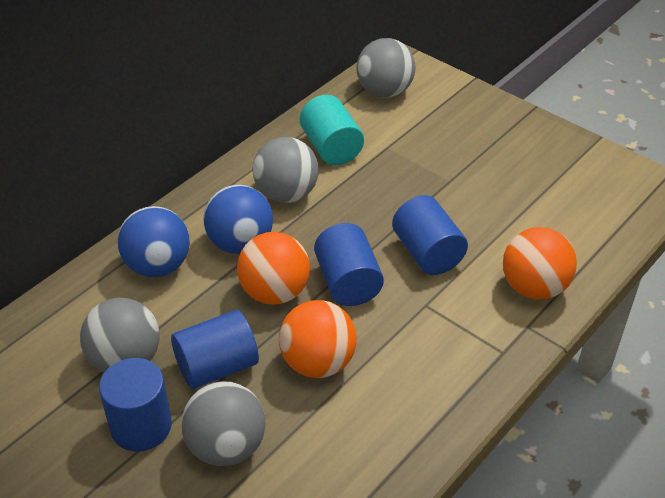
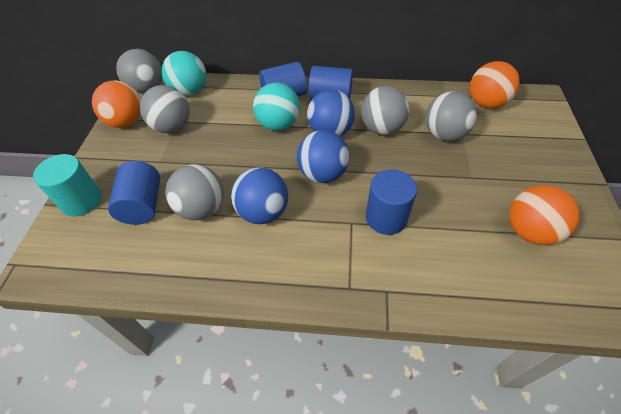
blue ball: 2 -> 3
grey ball: 4 -> 5
turquoise ball: 0 -> 2

